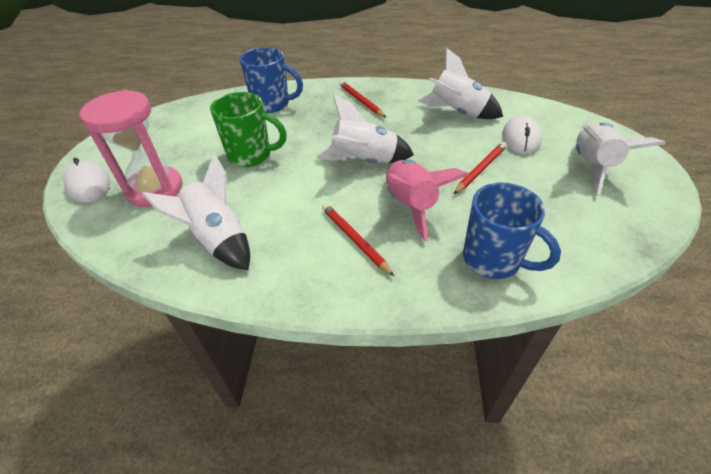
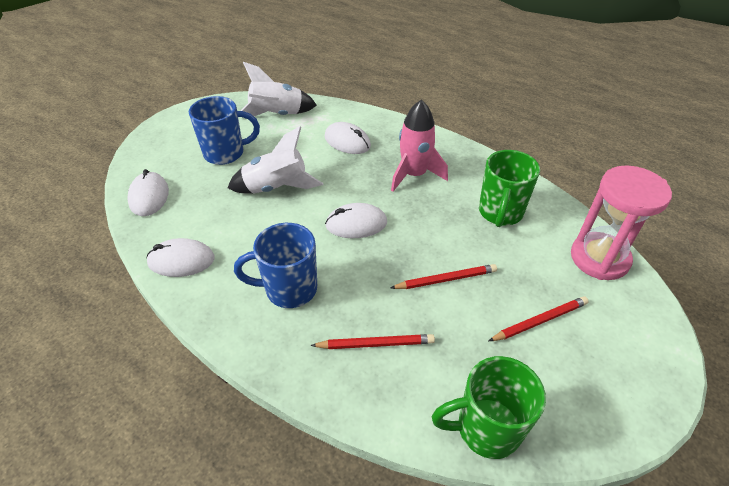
green mug: 1 -> 2
white mouse: 2 -> 4
white rocket: 4 -> 2

